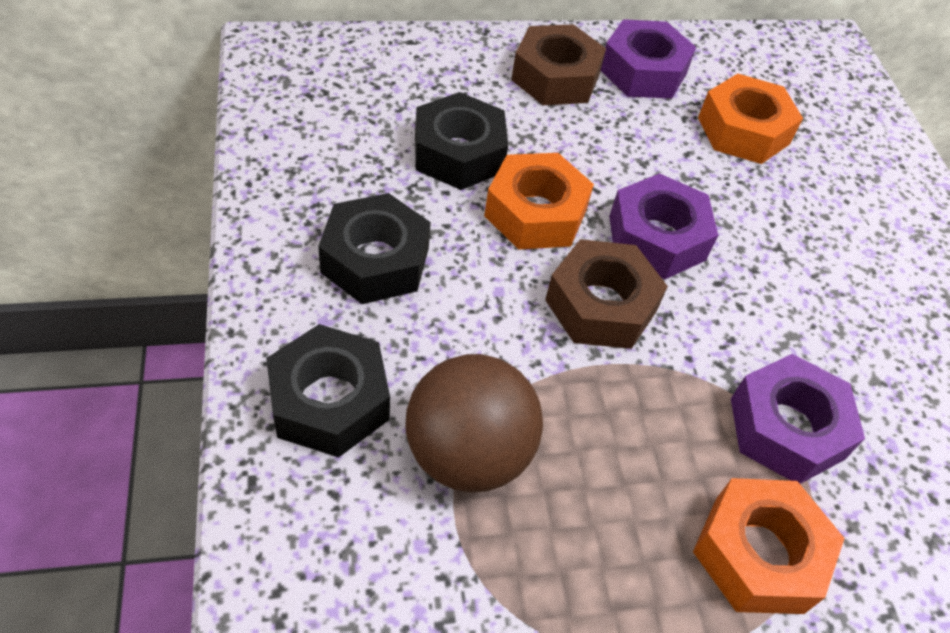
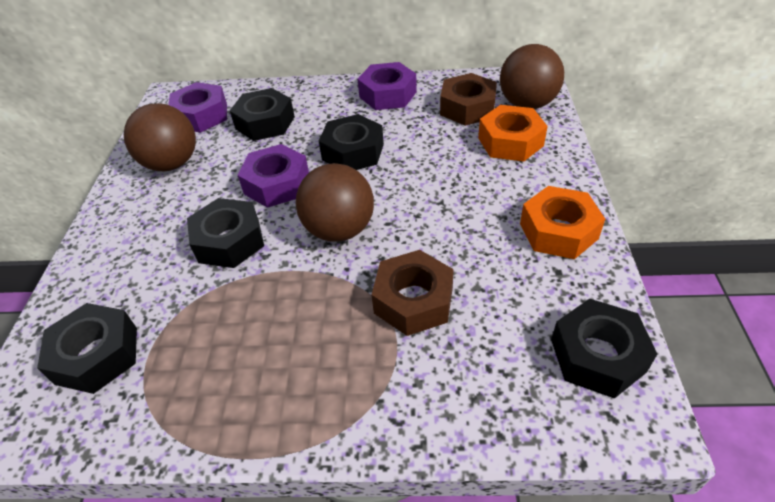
black nut: 3 -> 5
brown ball: 1 -> 3
orange nut: 3 -> 2

